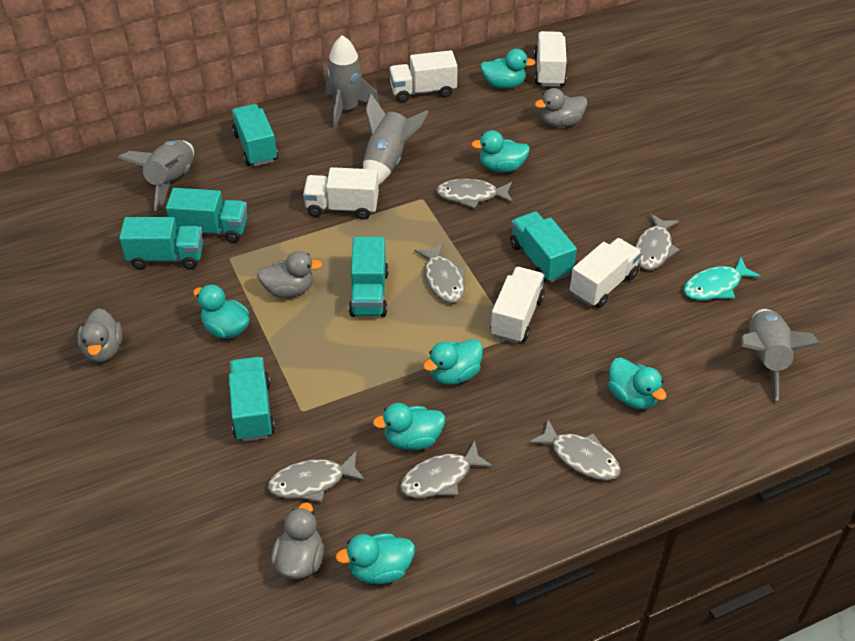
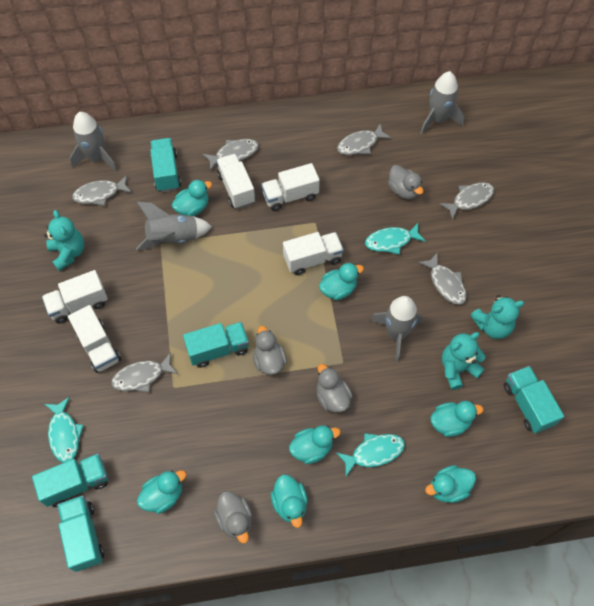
turquoise fish: 1 -> 3
turquoise teddy bear: 0 -> 3
turquoise truck: 6 -> 5

